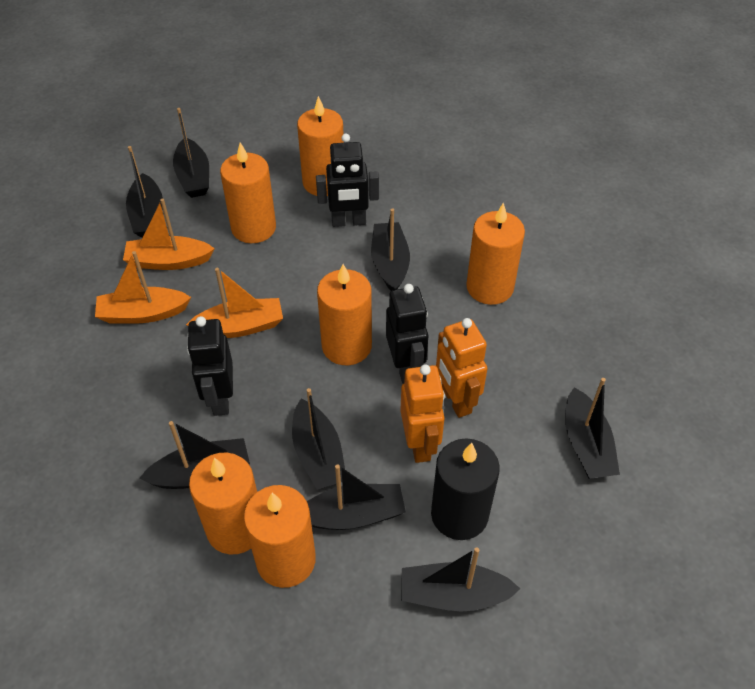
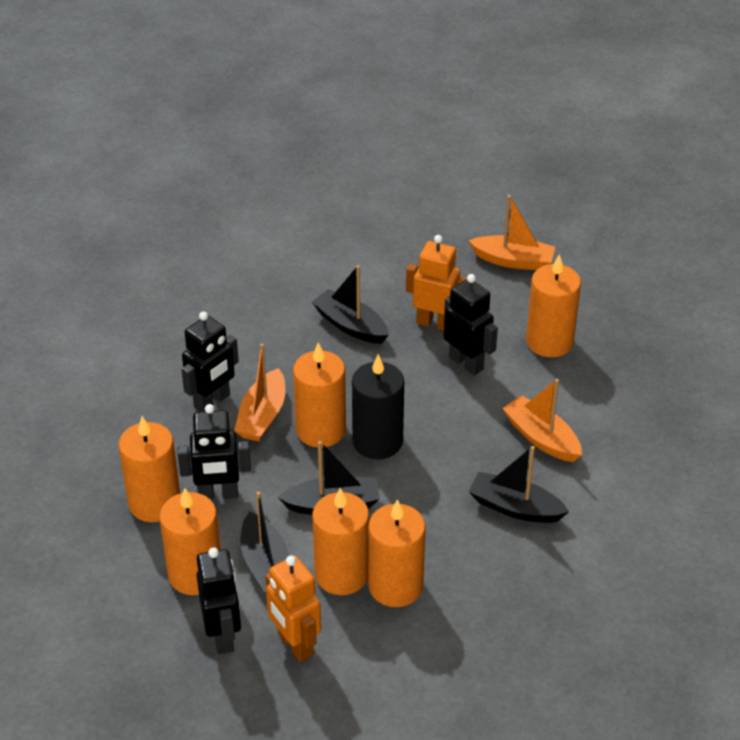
black boat: 8 -> 4
black robot: 3 -> 4

